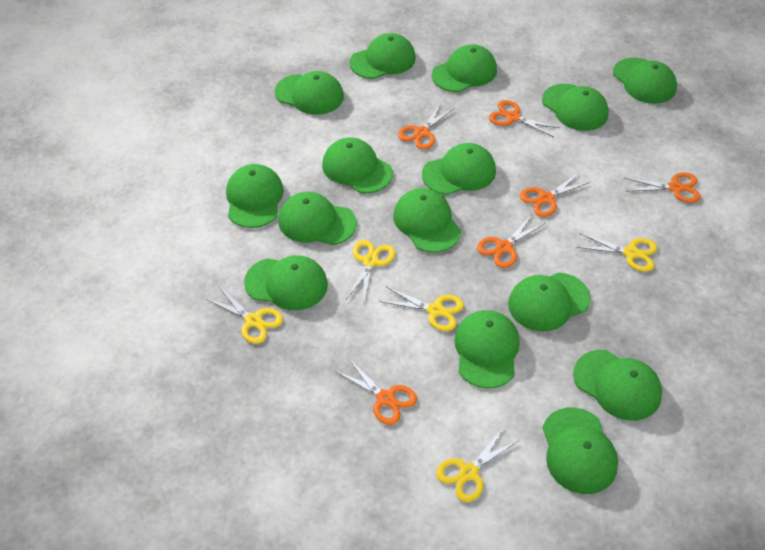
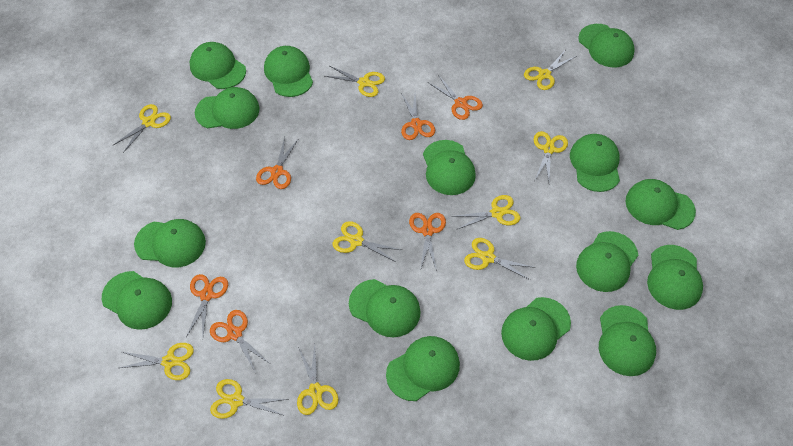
yellow scissors: 5 -> 10

